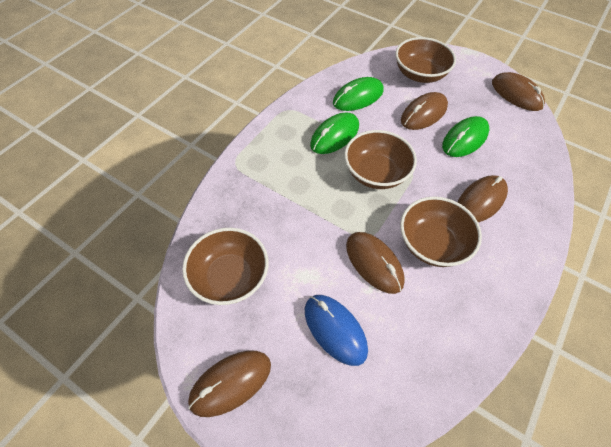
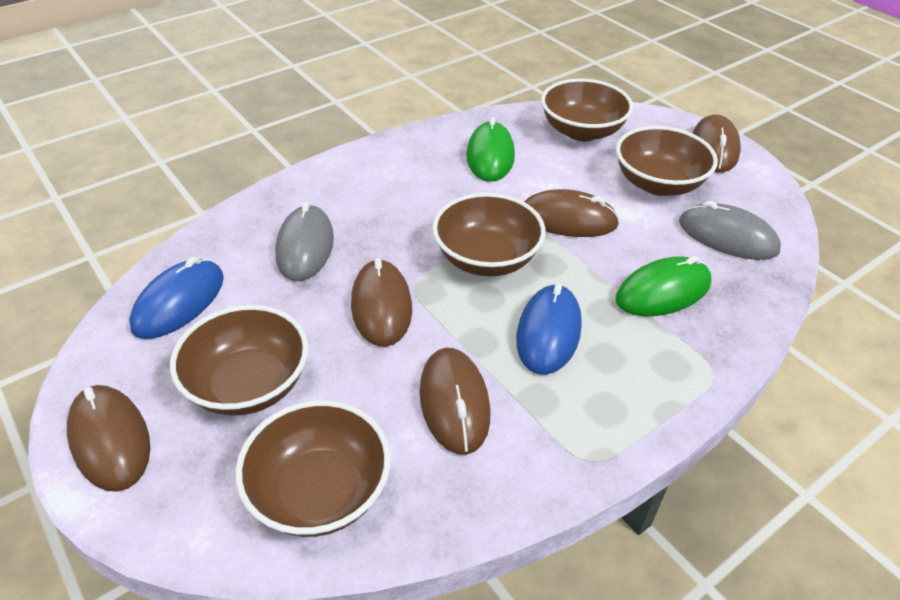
blue mouse: 1 -> 2
brown bowl: 4 -> 5
green mouse: 3 -> 2
grey mouse: 0 -> 2

